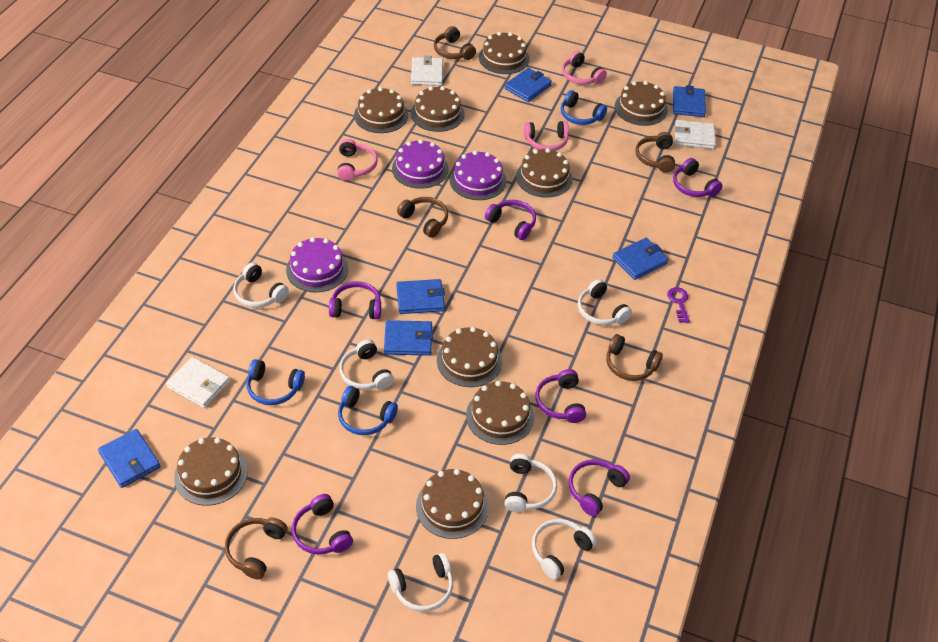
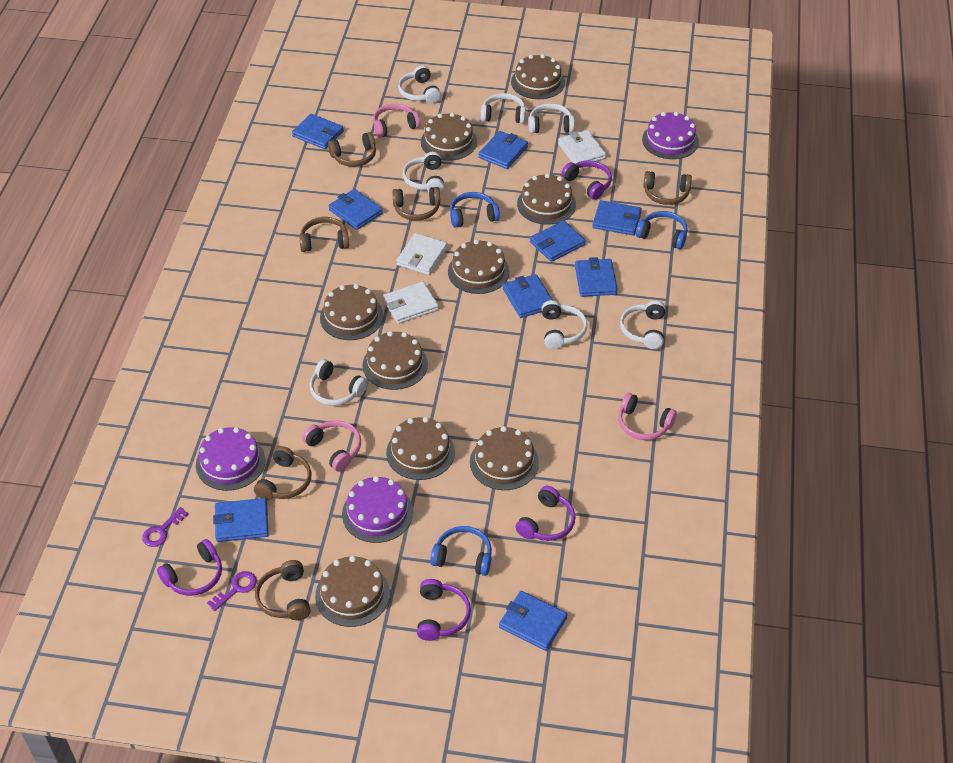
blue wallet: 6 -> 9
brown headphones: 5 -> 6
purple headphones: 6 -> 4
purple key: 1 -> 2
white headphones: 6 -> 7

